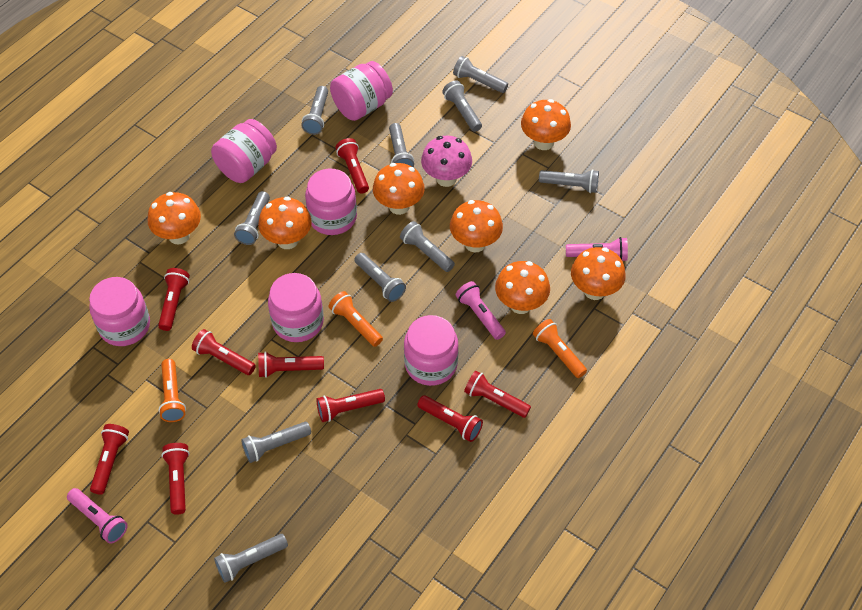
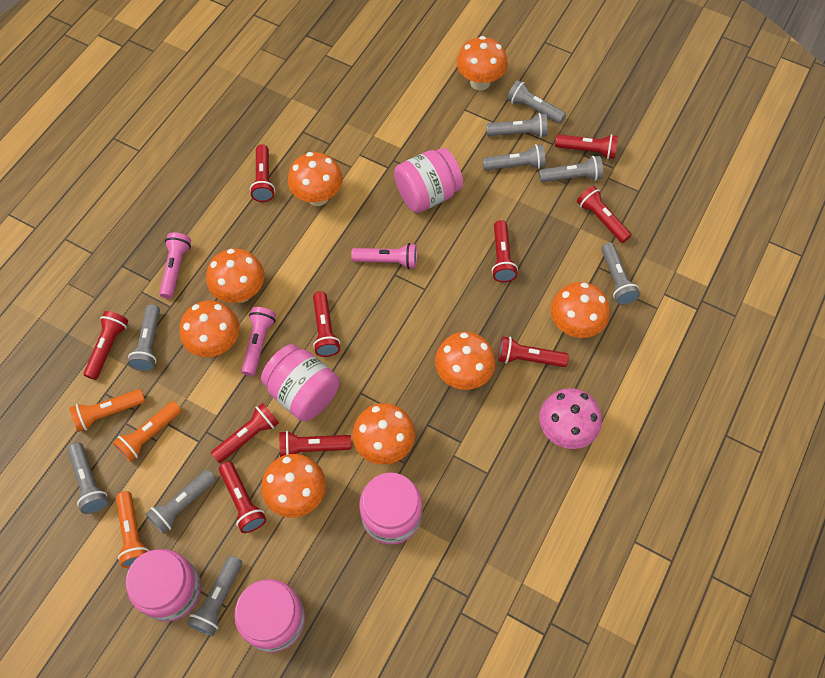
grey flashlight: 10 -> 9
orange mushroom: 7 -> 8
pink jar: 6 -> 5
red flashlight: 9 -> 10

